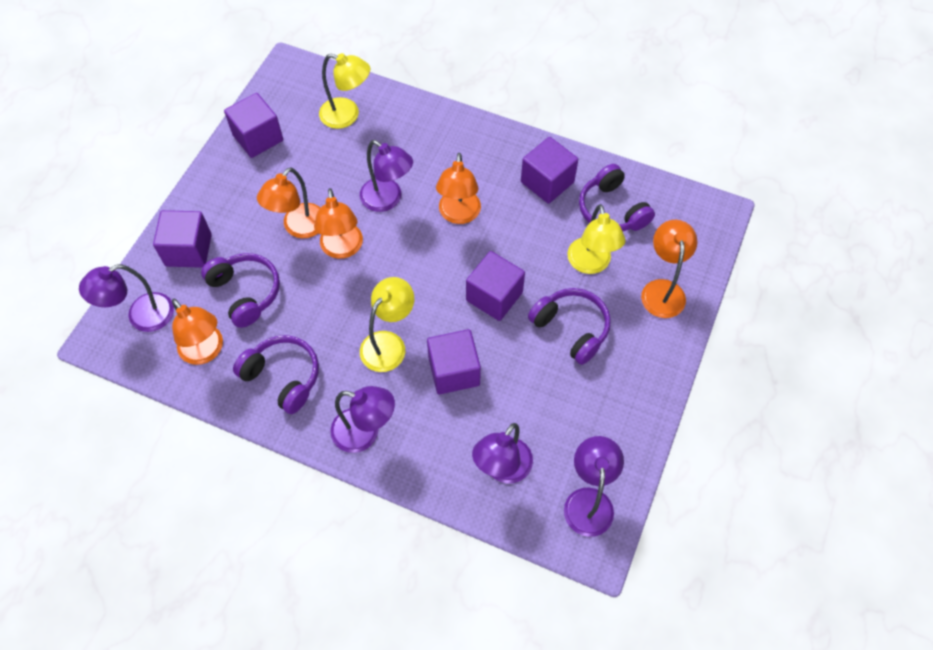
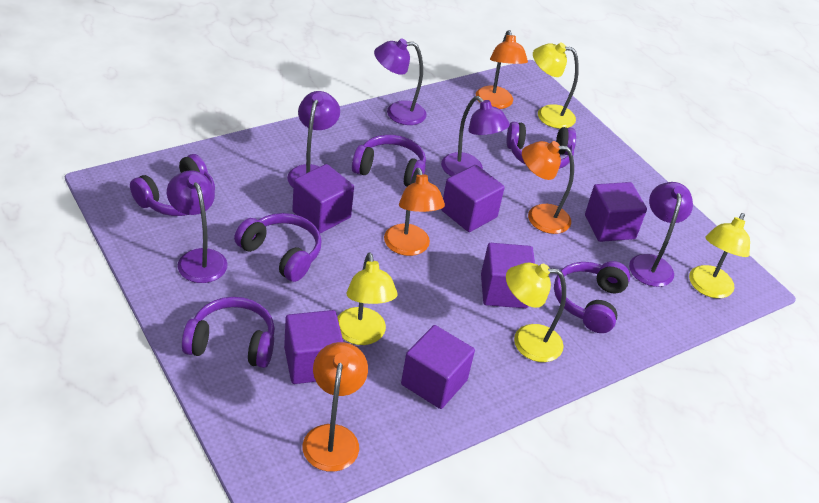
orange lamp: 5 -> 4
purple cube: 5 -> 6
purple headphones: 4 -> 6
yellow lamp: 3 -> 4

